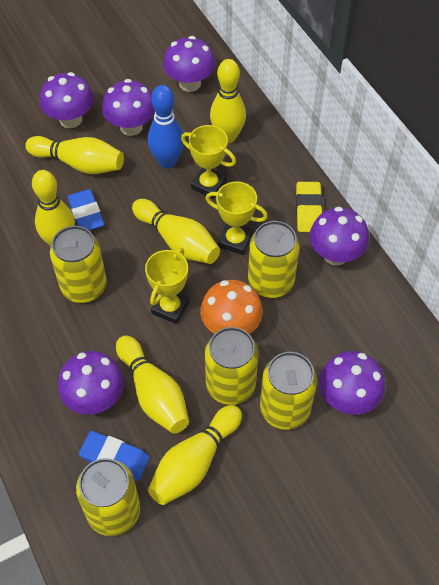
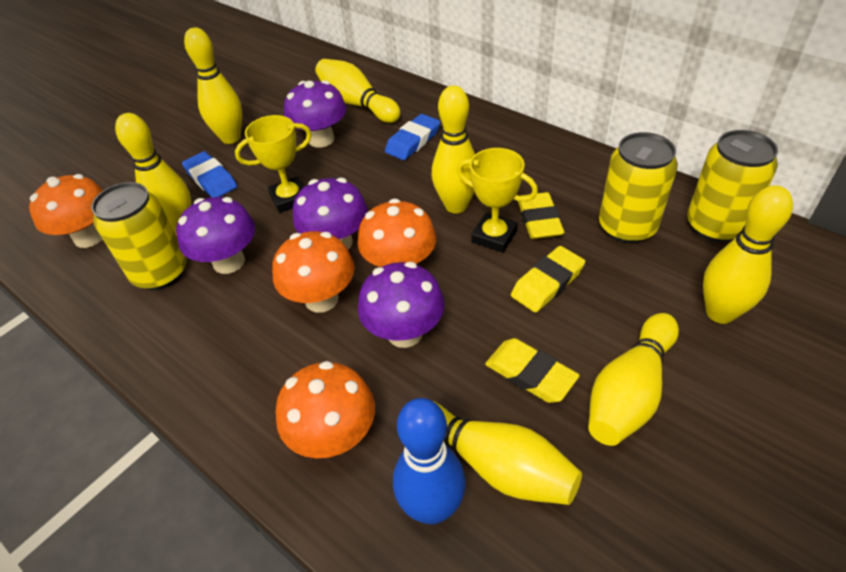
orange mushroom: 1 -> 4
purple mushroom: 6 -> 4
yellow bowling pin: 6 -> 7
yellow can: 5 -> 3
yellow eraser: 1 -> 3
yellow trophy: 3 -> 2

